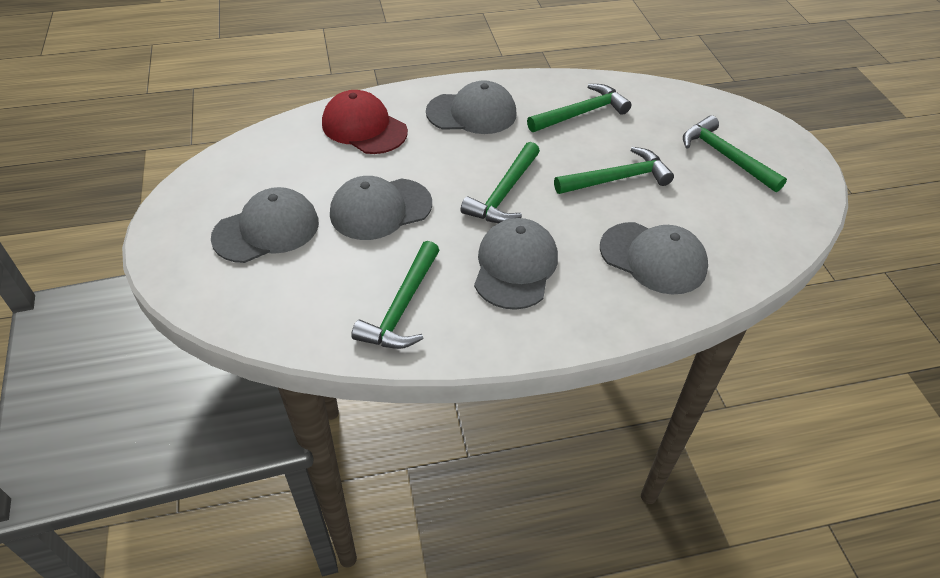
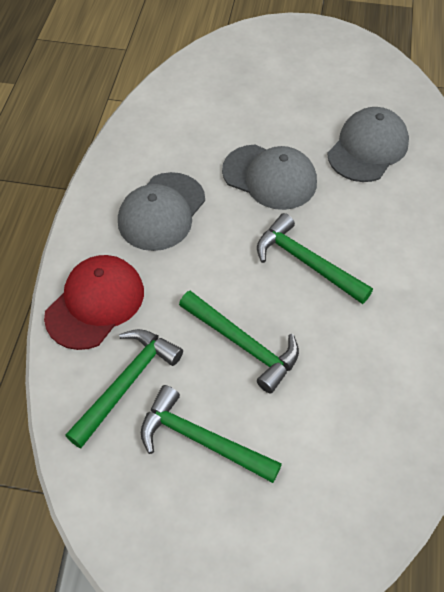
green hammer: 5 -> 4
grey cap: 5 -> 3

